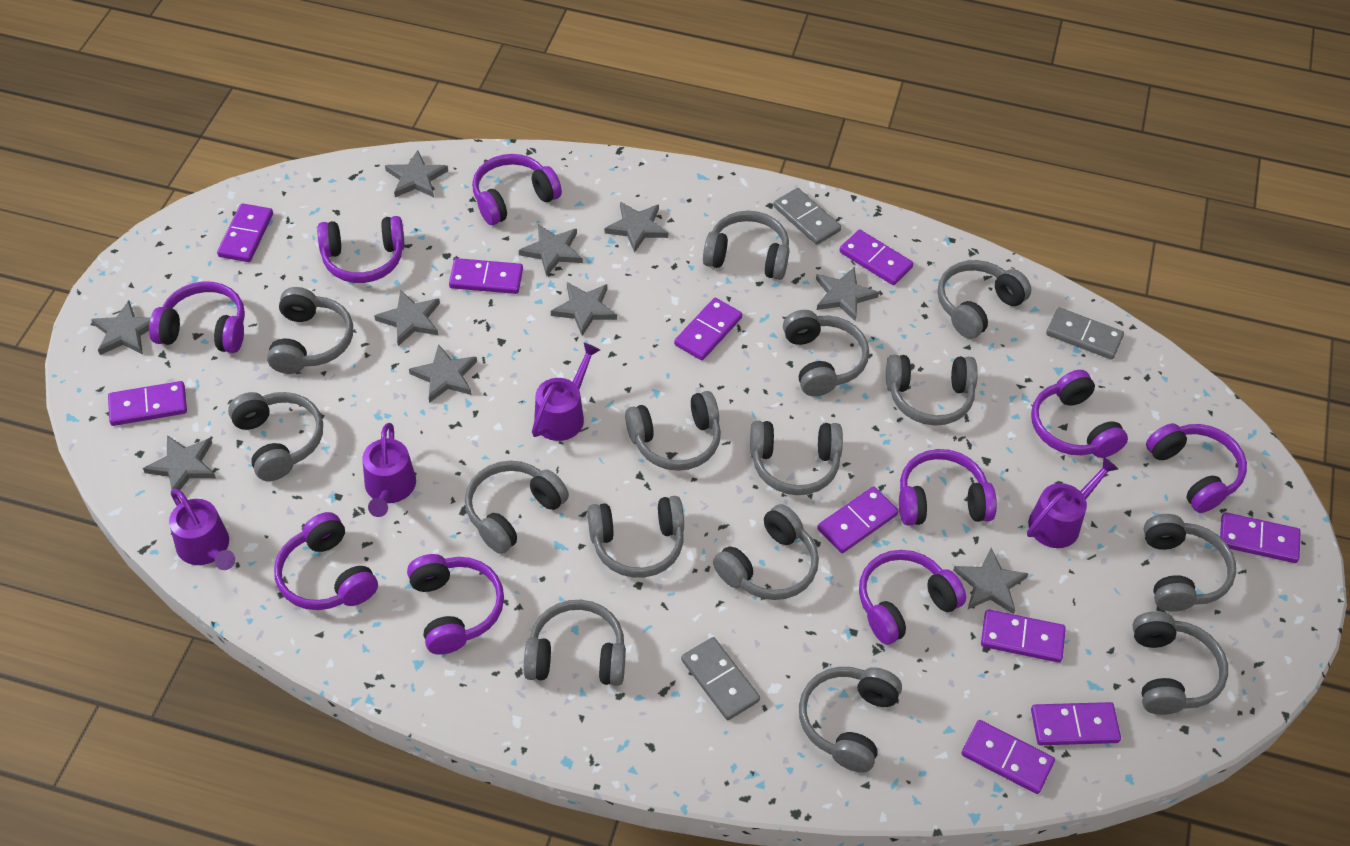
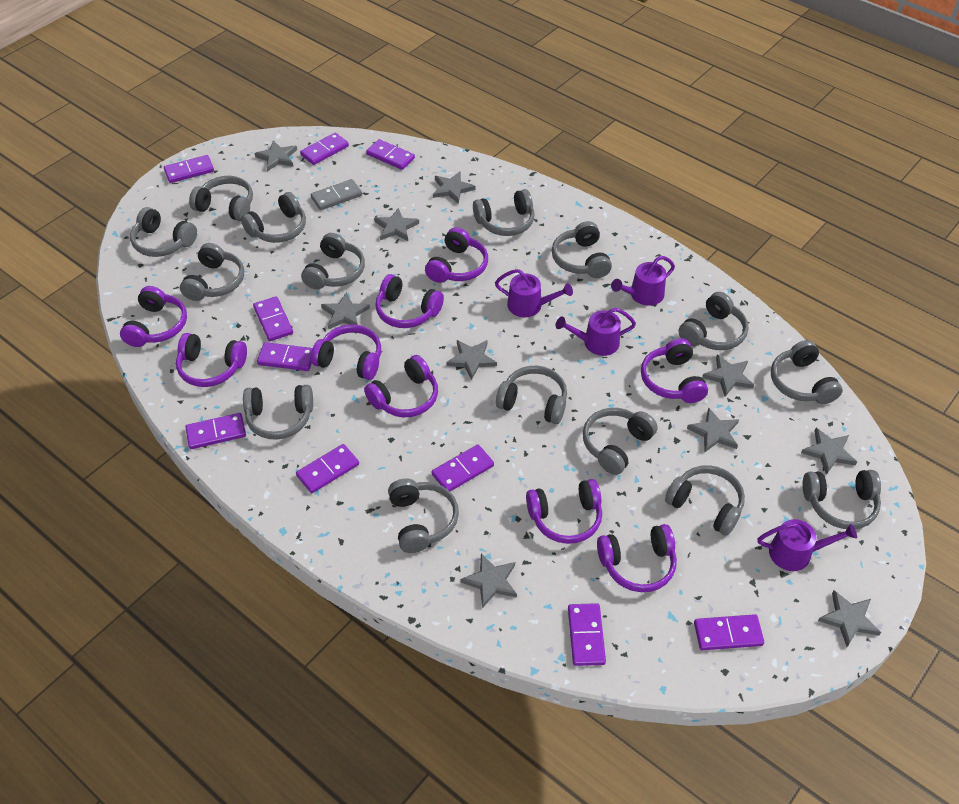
grey domino: 3 -> 1

